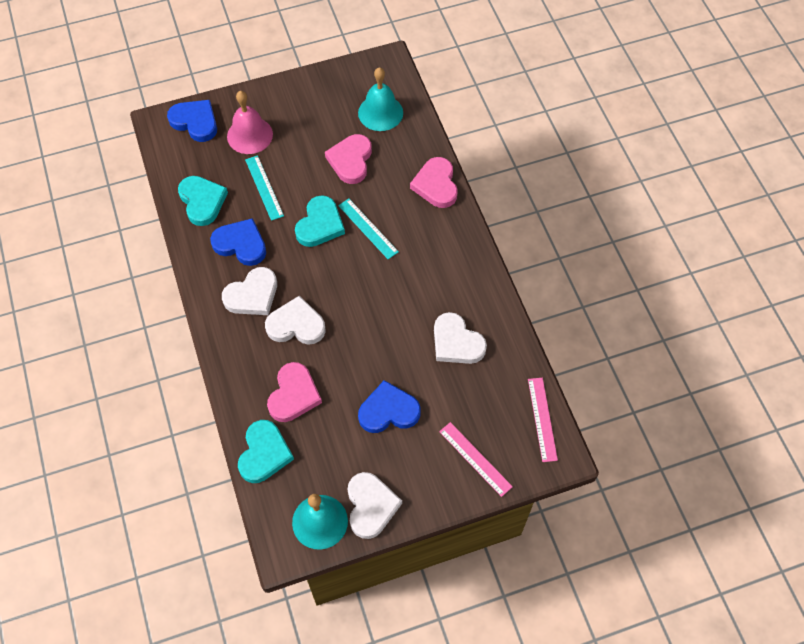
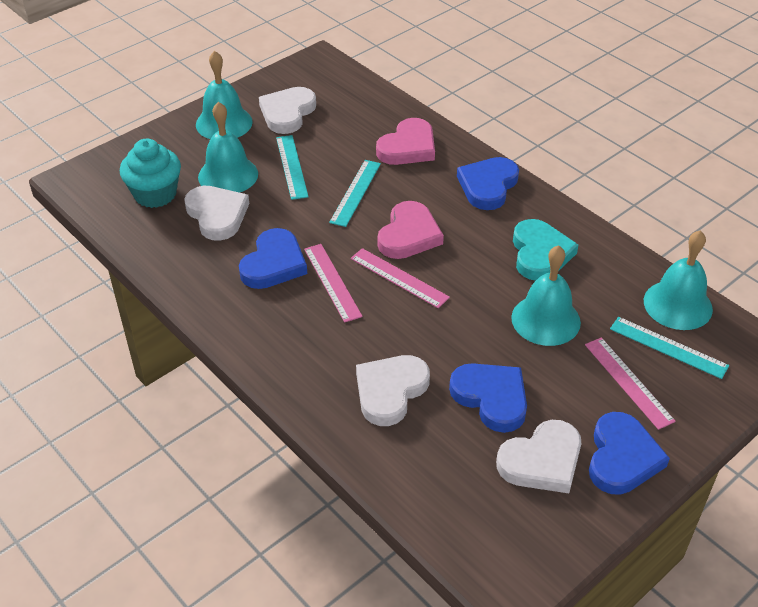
blue heart: 3 -> 4
pink bell: 1 -> 0
pink heart: 3 -> 2
pink ruler: 2 -> 3
turquoise bell: 2 -> 4
turquoise cupcake: 0 -> 1
turquoise heart: 3 -> 1
turquoise ruler: 2 -> 3

